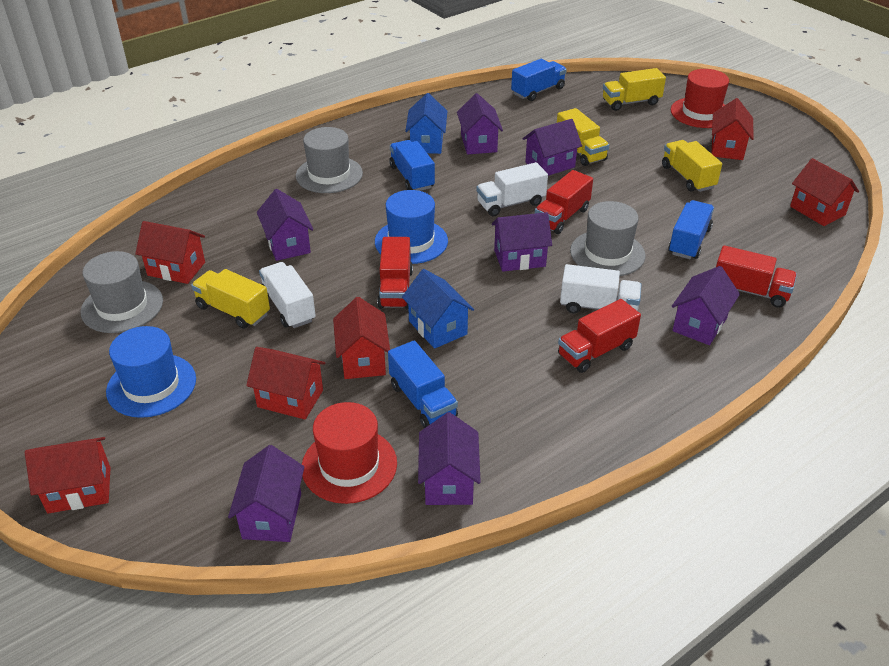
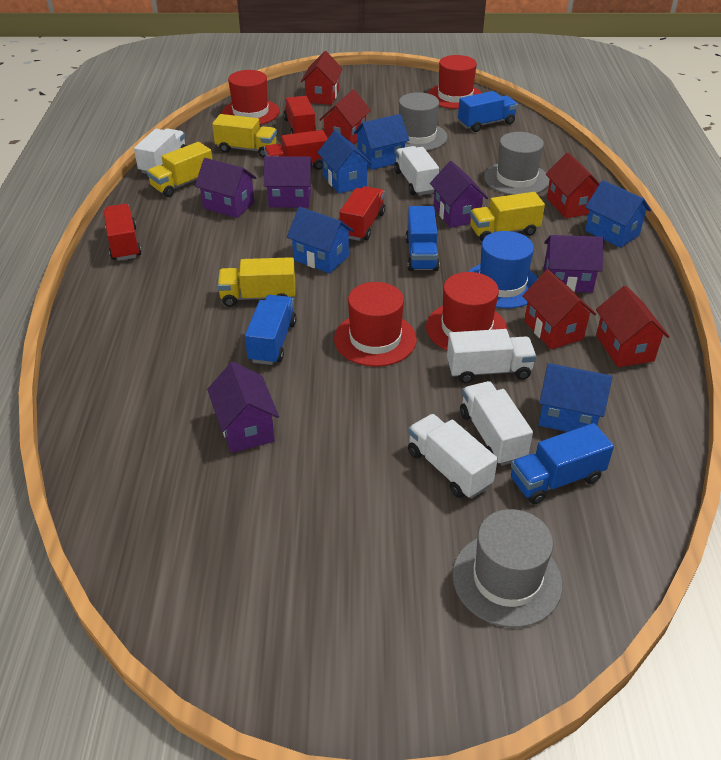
blue hat: 2 -> 1
blue house: 2 -> 5
purple house: 7 -> 5
red hat: 2 -> 4
red house: 6 -> 5
white truck: 3 -> 5

